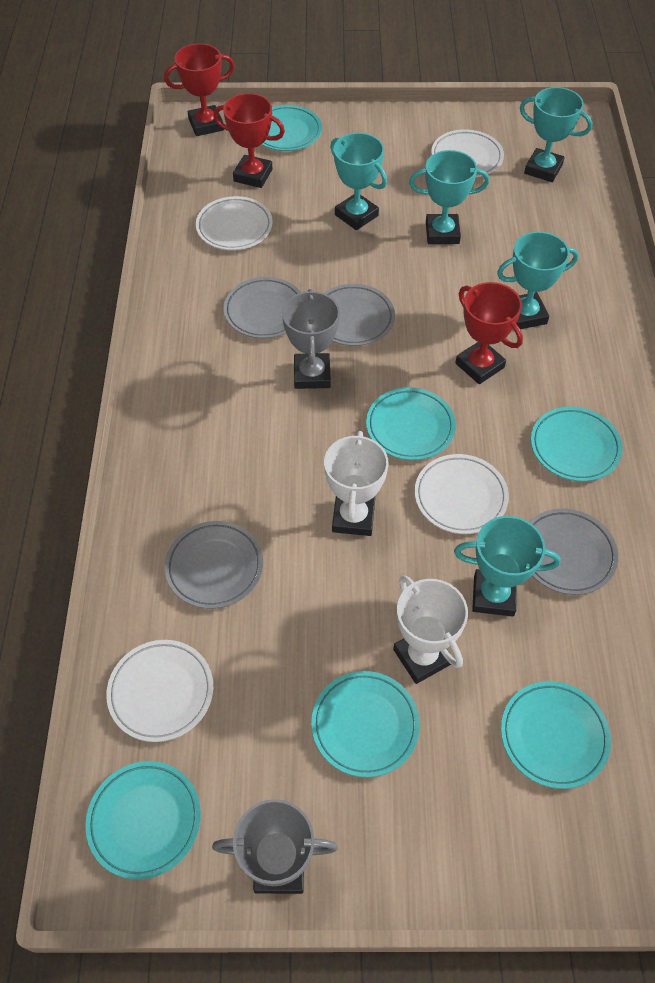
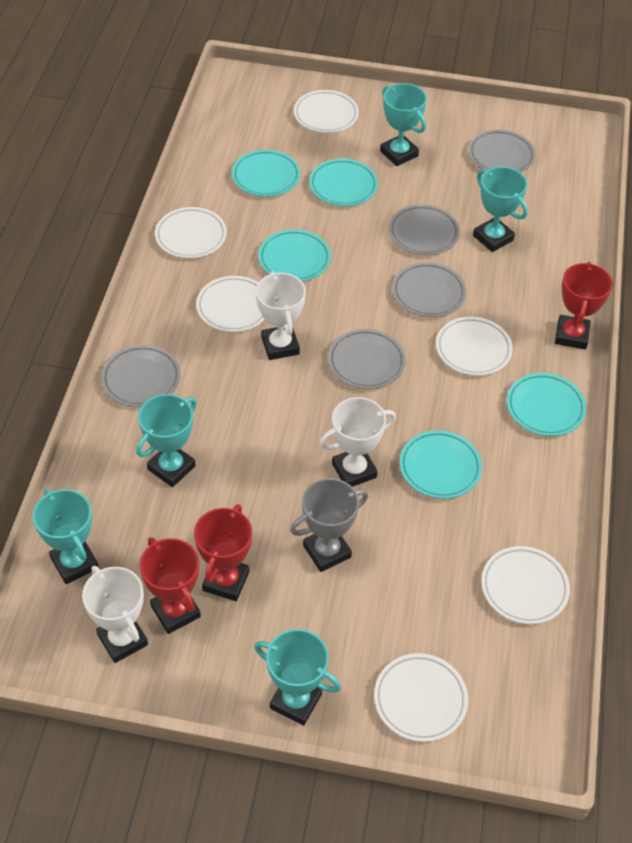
grey plate: 4 -> 5
grey trophy: 2 -> 1
turquoise plate: 6 -> 5
white plate: 4 -> 6
white trophy: 2 -> 3

